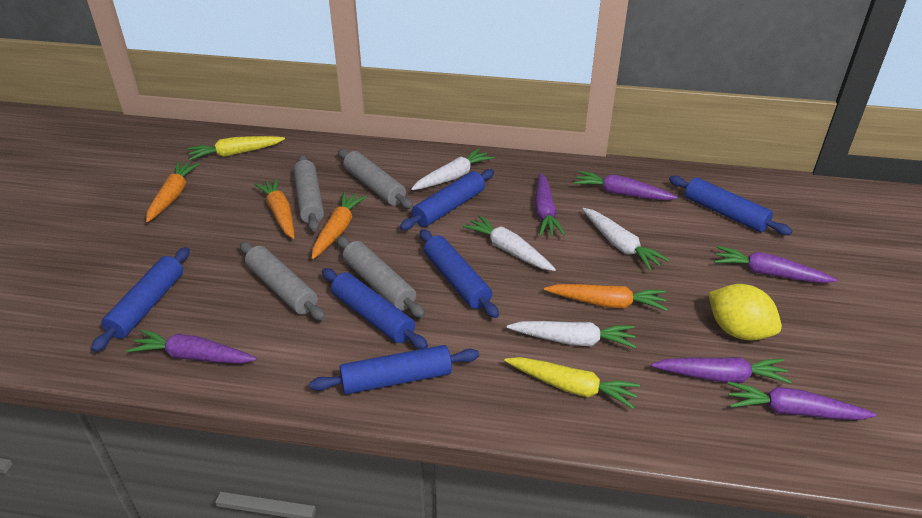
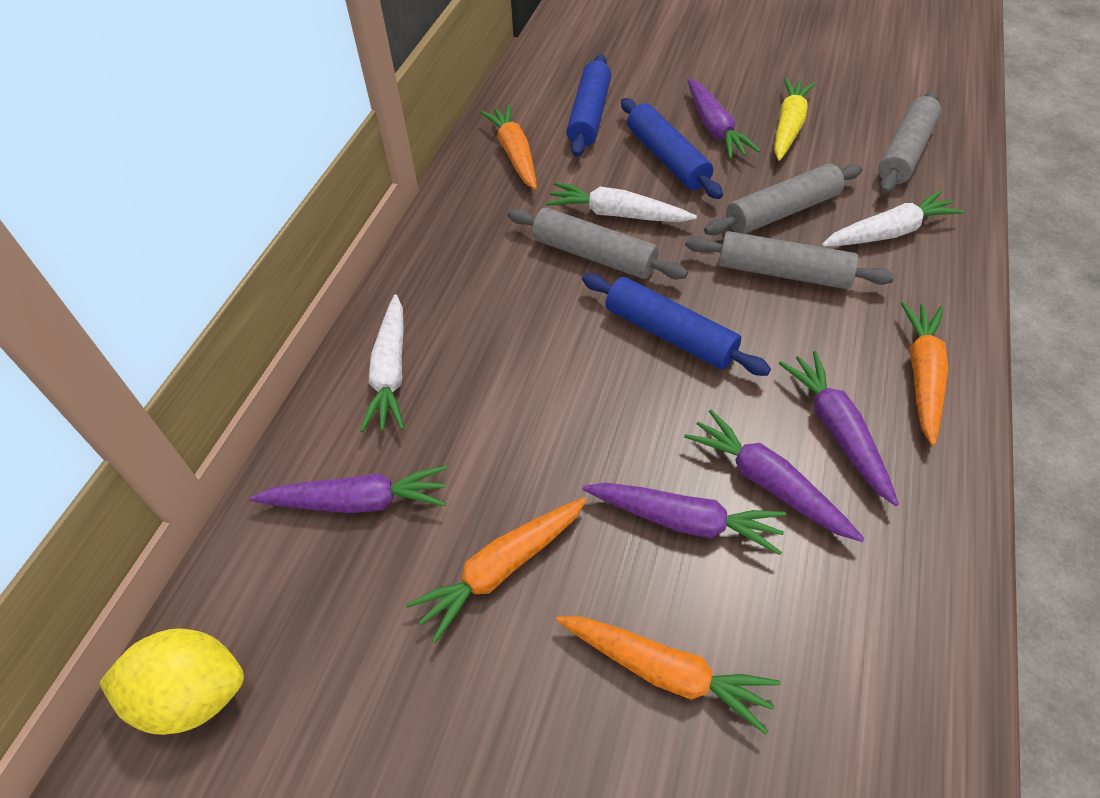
blue rolling pin: 6 -> 3
purple carrot: 6 -> 5
white carrot: 4 -> 3
yellow carrot: 2 -> 1

